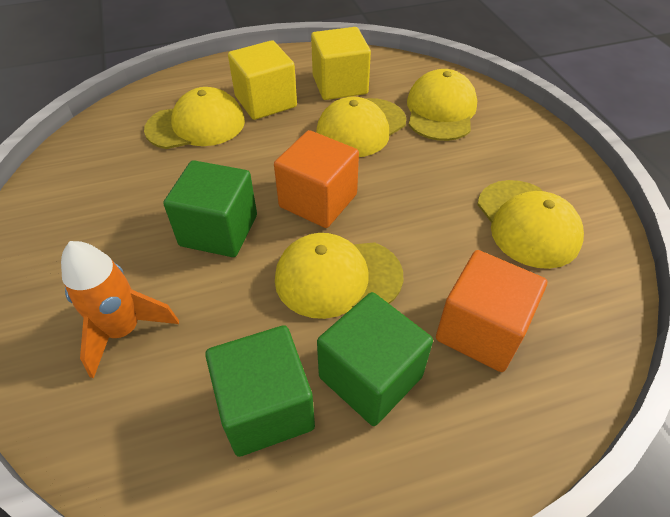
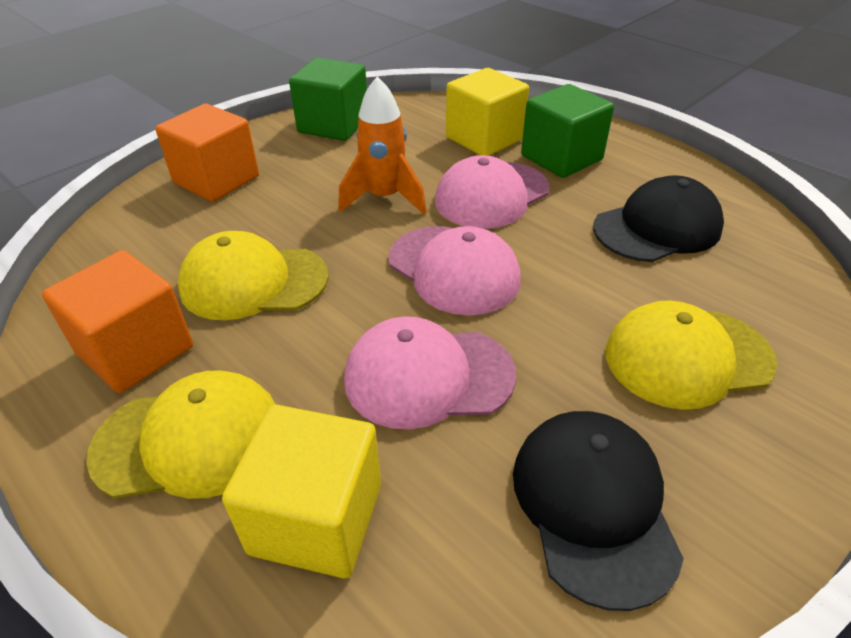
black cap: 0 -> 2
green cube: 3 -> 2
pink cap: 0 -> 3
yellow cap: 5 -> 3

